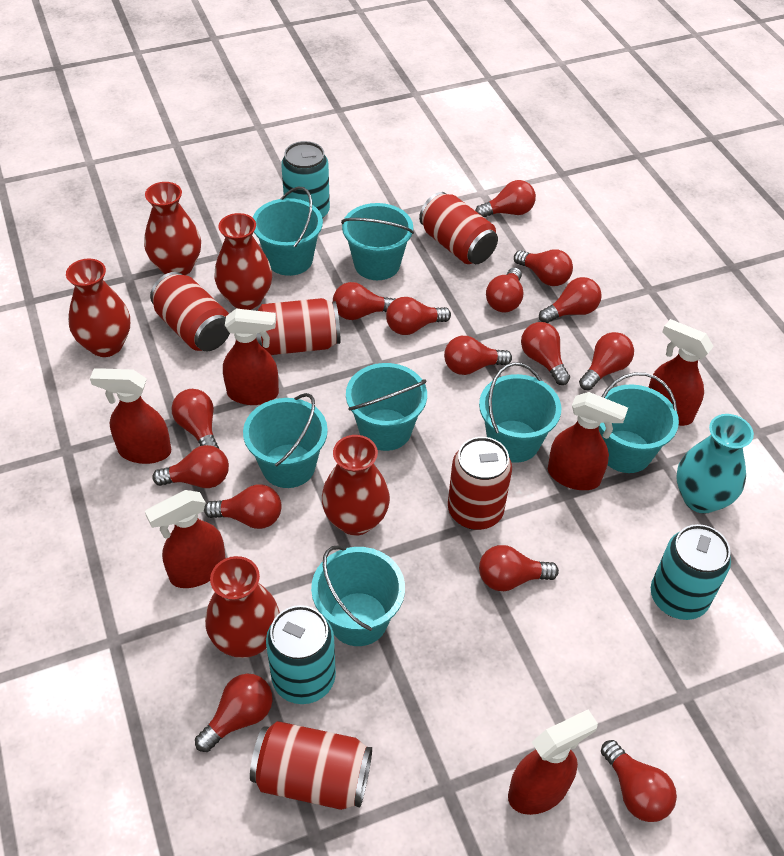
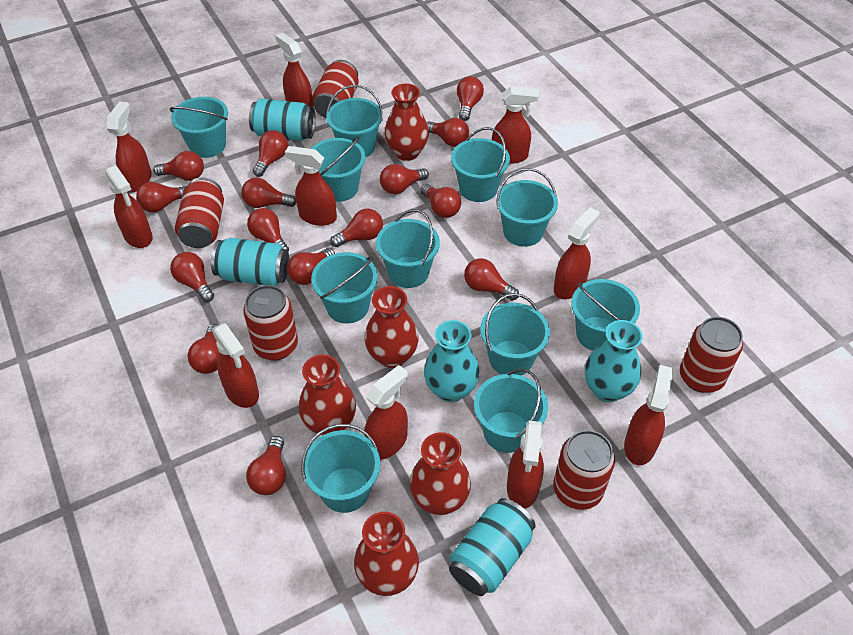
red spray bottle: 6 -> 10
turquoise bucket: 7 -> 11
turquoise vase: 1 -> 2

